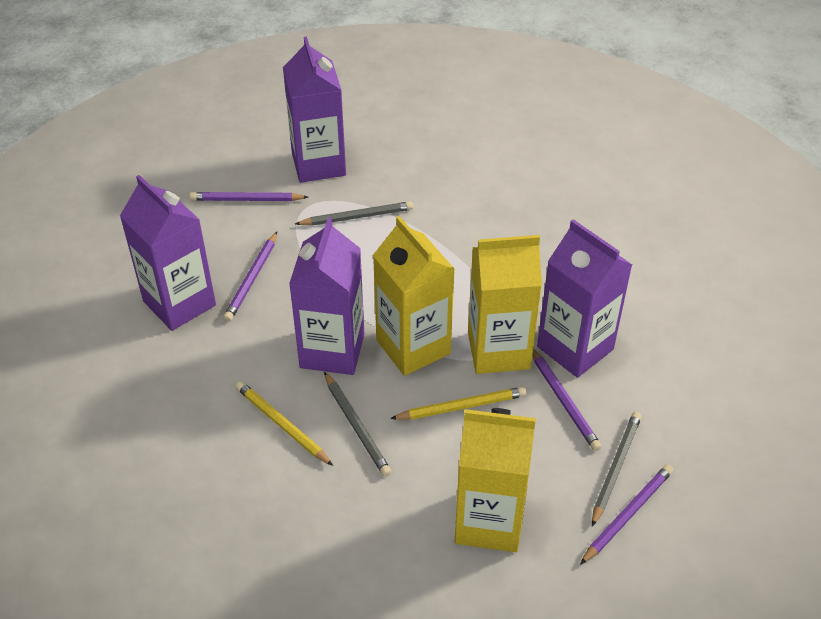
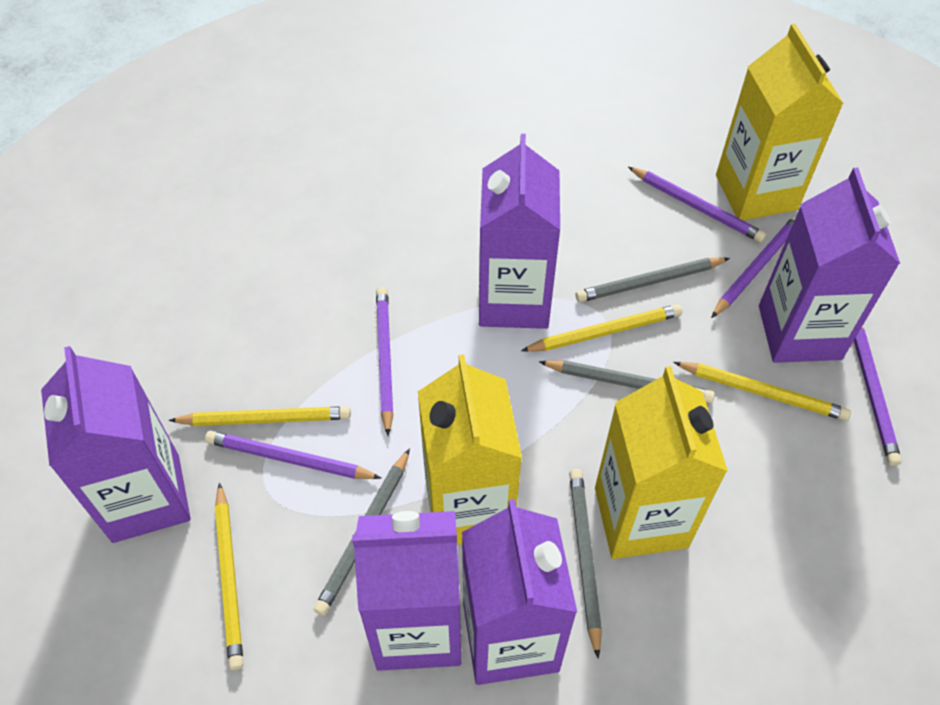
grey pencil: 3 -> 4
purple carton: 4 -> 5
purple pencil: 4 -> 5
yellow pencil: 2 -> 4

